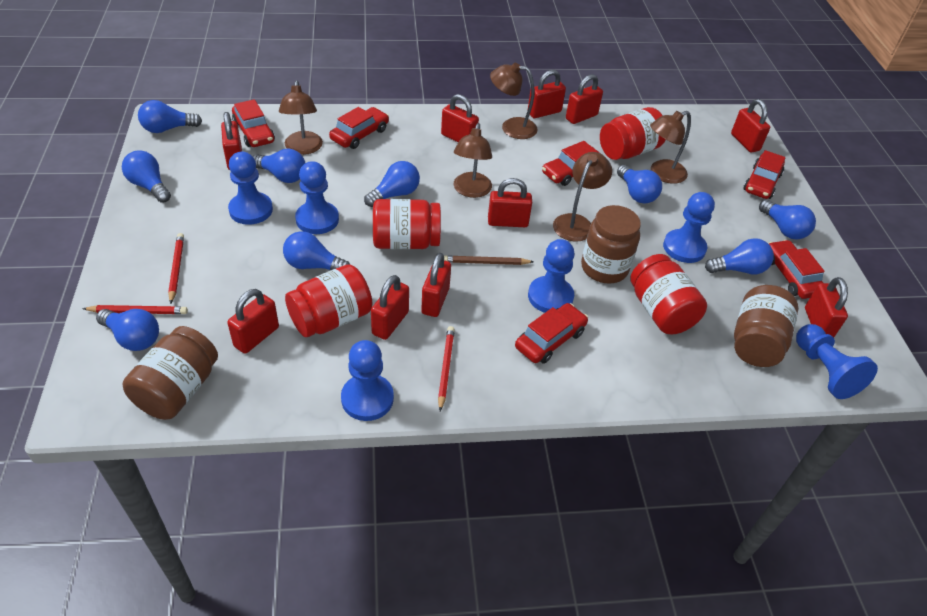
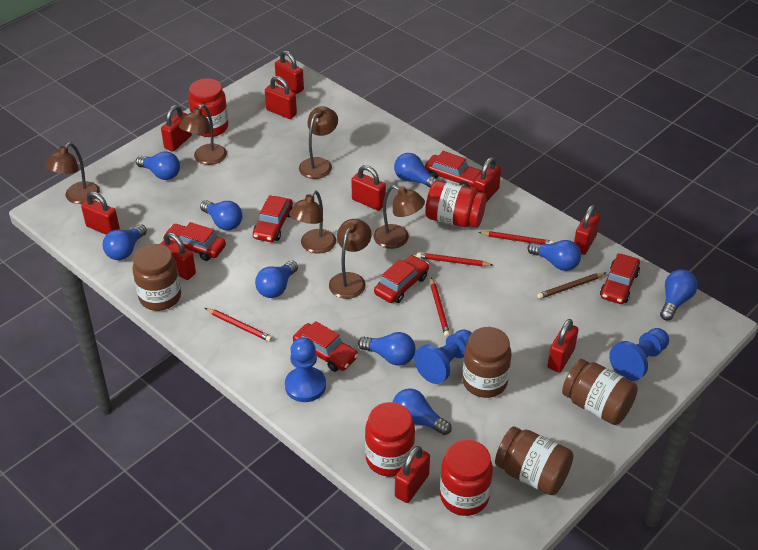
blue pawn: 6 -> 3
brown jar: 3 -> 4
brown lamp: 5 -> 6
red pencil: 3 -> 4

